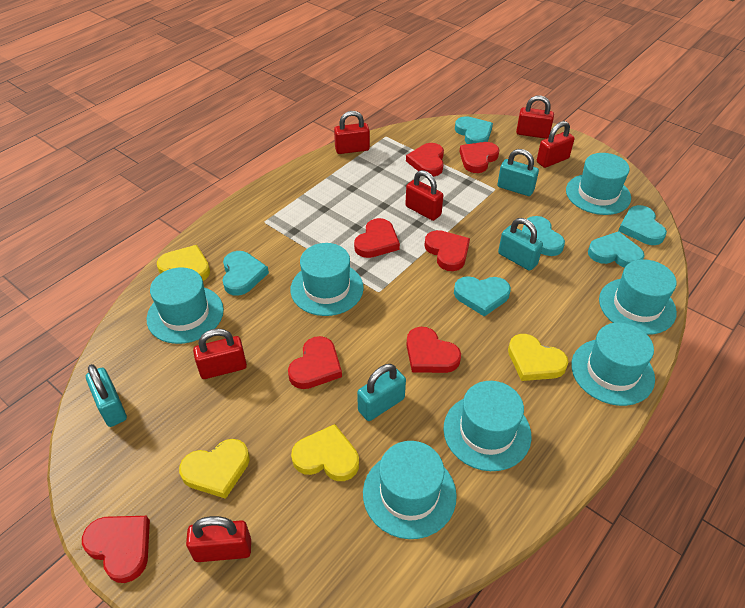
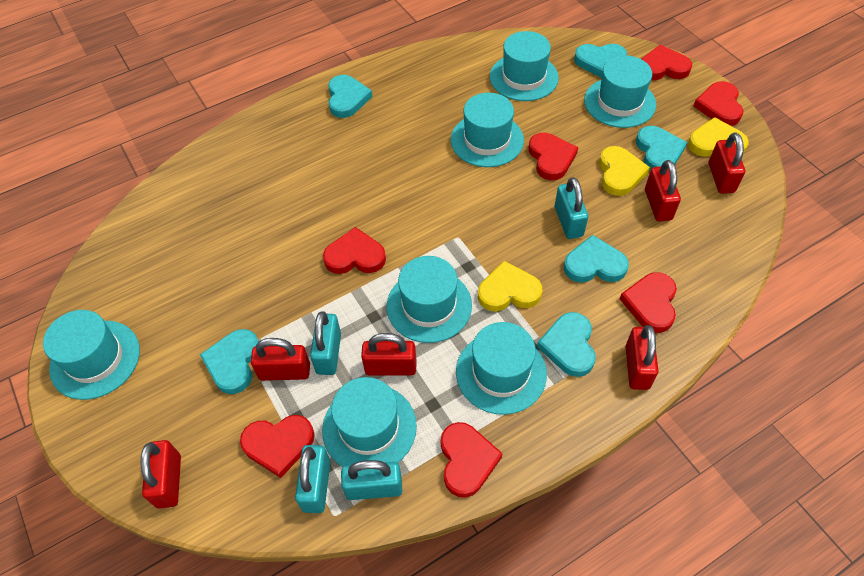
yellow heart: 4 -> 3

